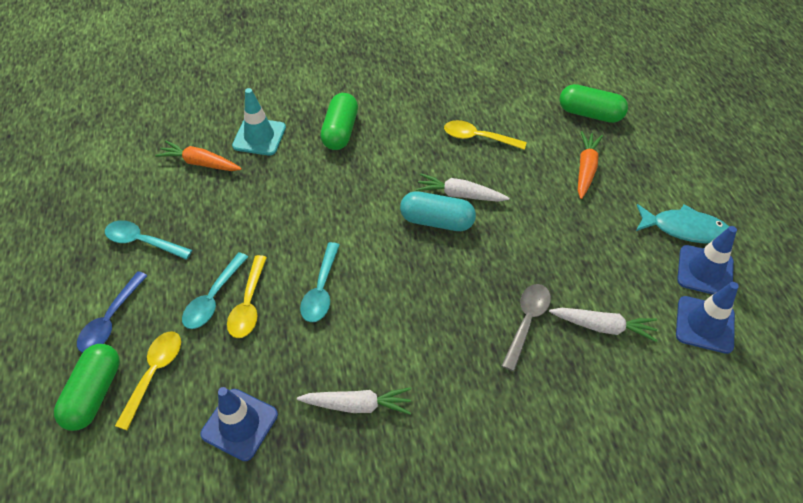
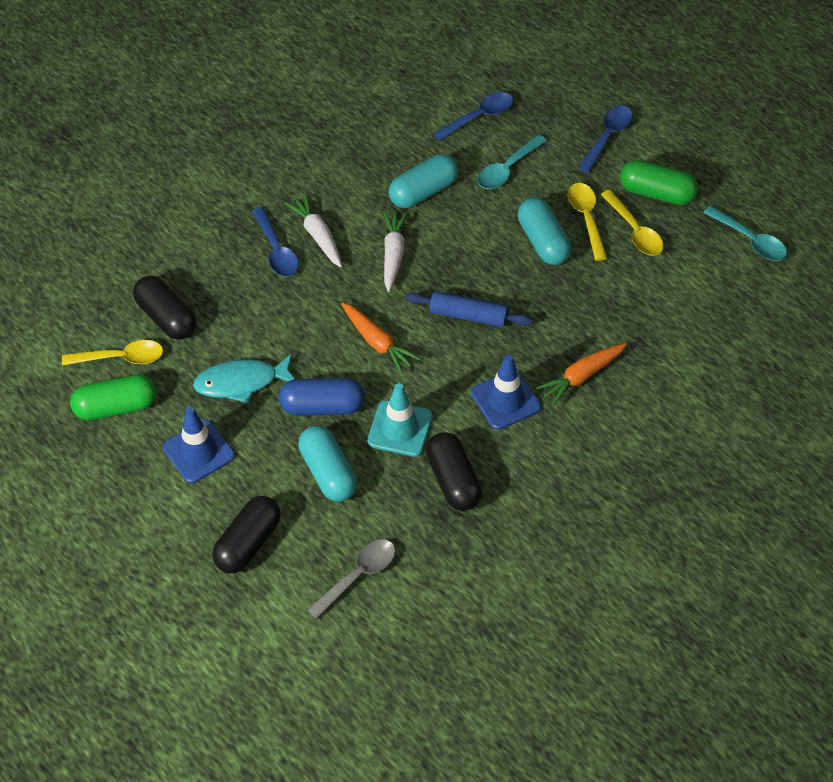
black capsule: 0 -> 3
blue capsule: 0 -> 1
blue rolling pin: 0 -> 1
blue spoon: 1 -> 3
blue traffic cone: 3 -> 2
green capsule: 3 -> 2
turquoise capsule: 1 -> 3
turquoise spoon: 3 -> 2
white carrot: 3 -> 2

